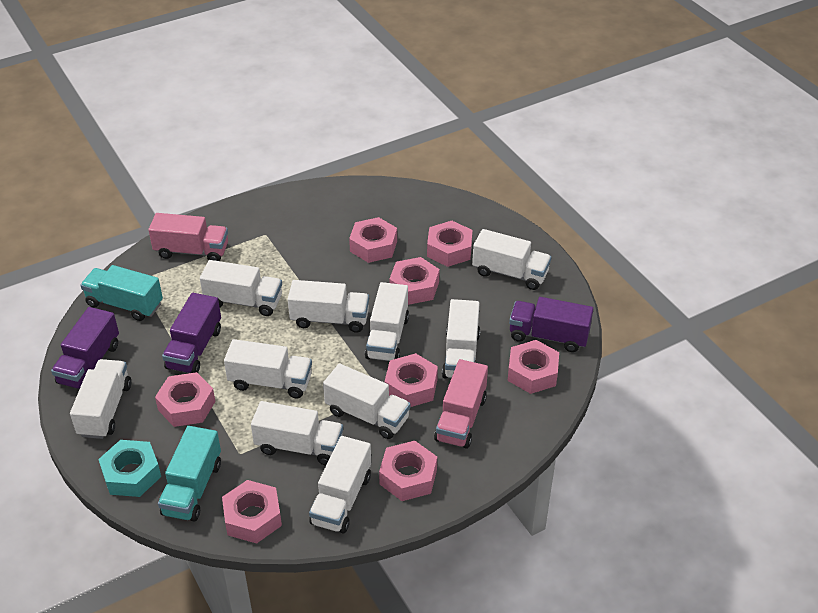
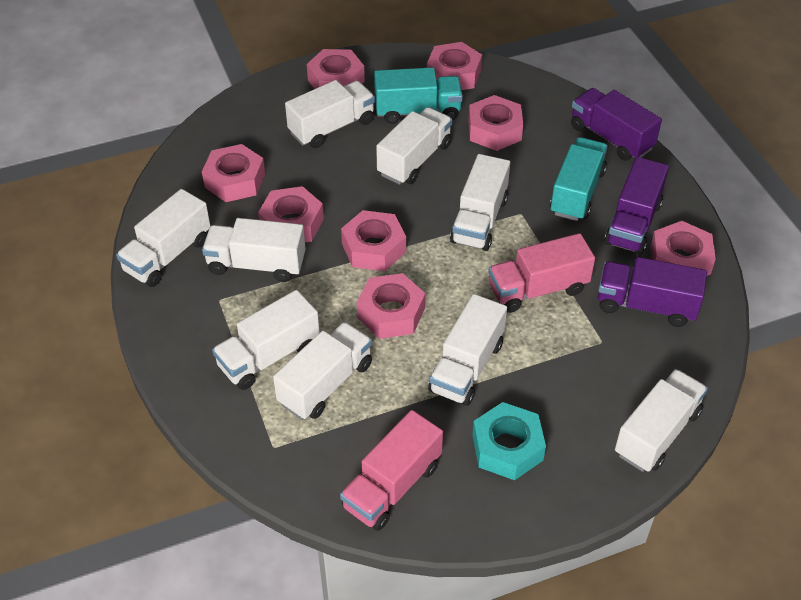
white truck: 10 -> 9

